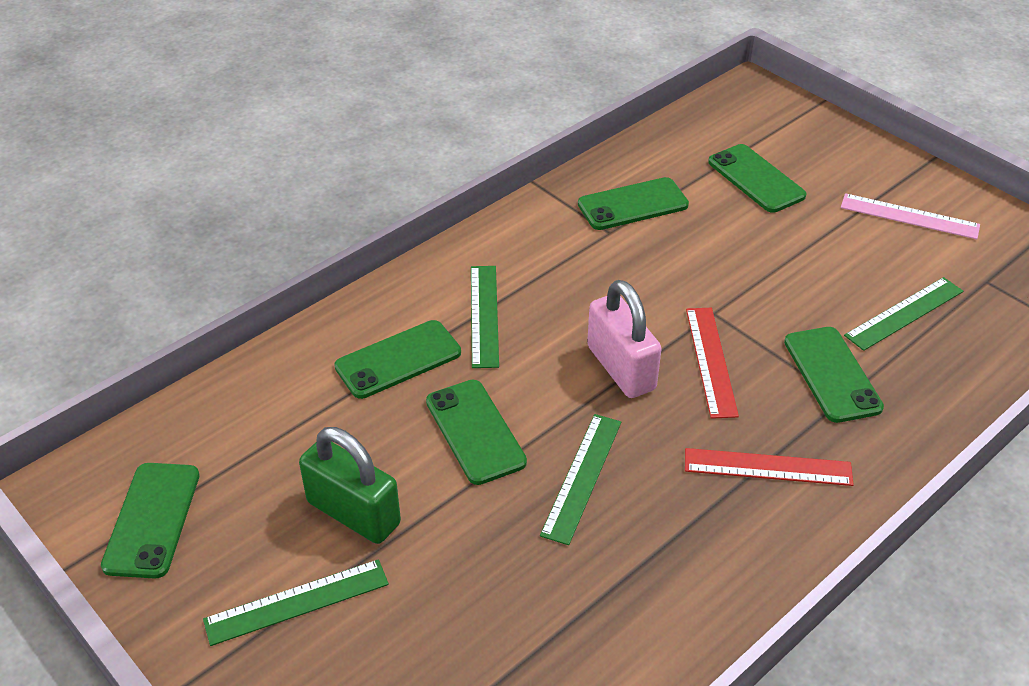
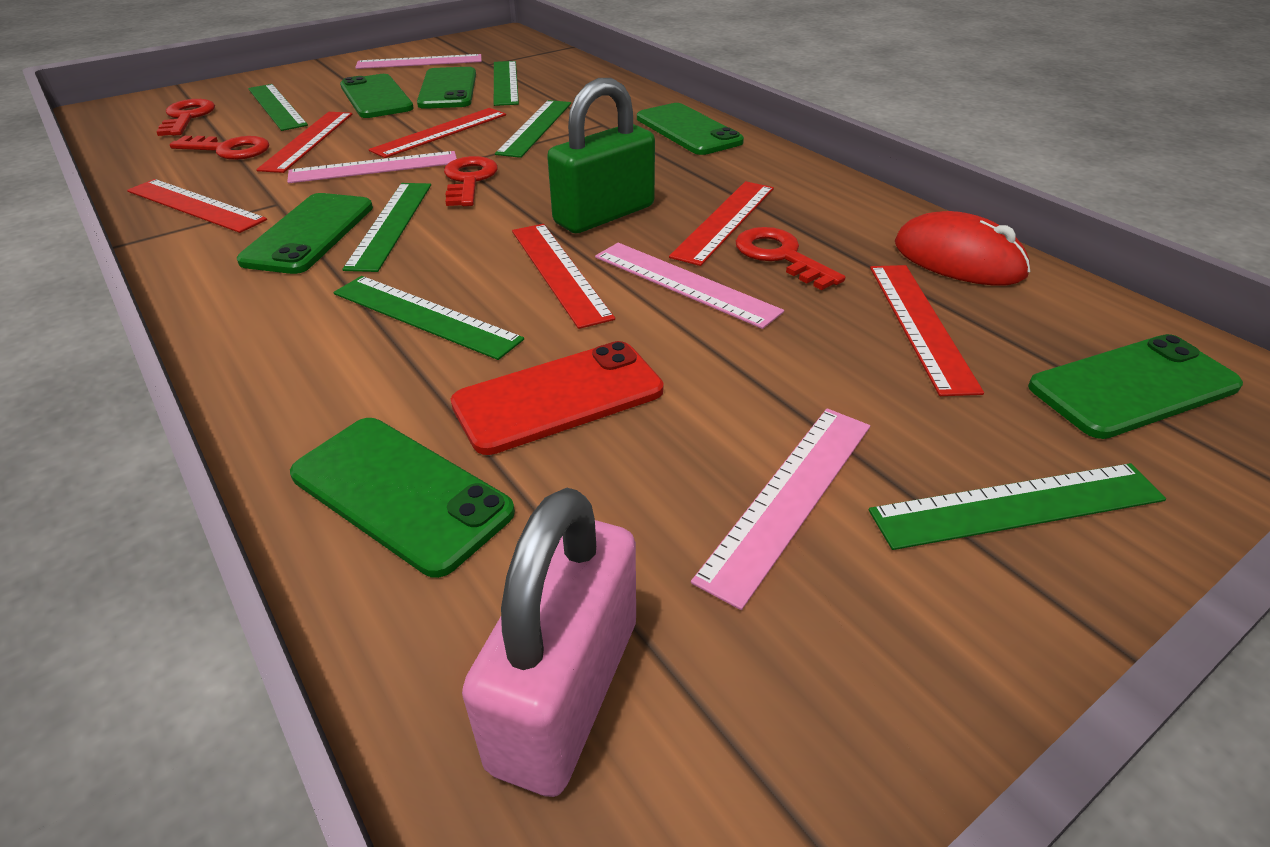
green ruler: 4 -> 6
pink ruler: 1 -> 4
red key: 0 -> 4
red mouse: 0 -> 1
red phone: 0 -> 1
red ruler: 2 -> 6

